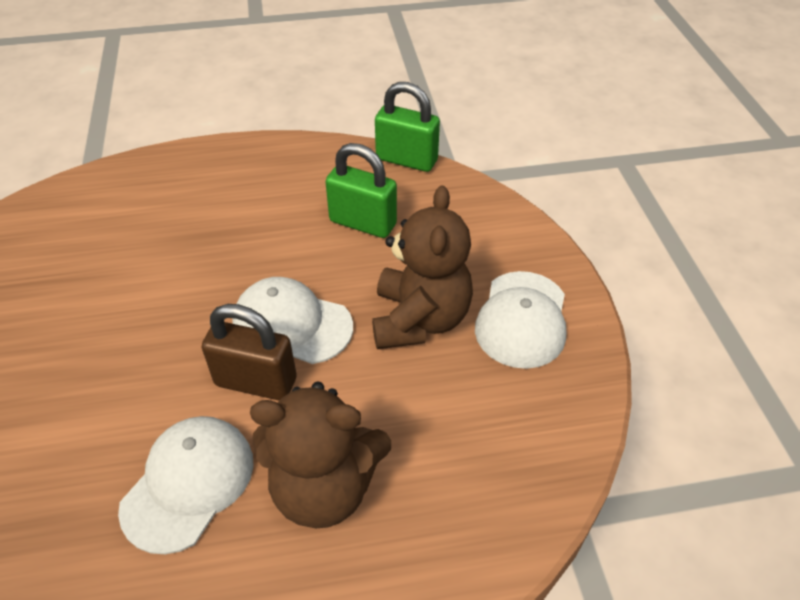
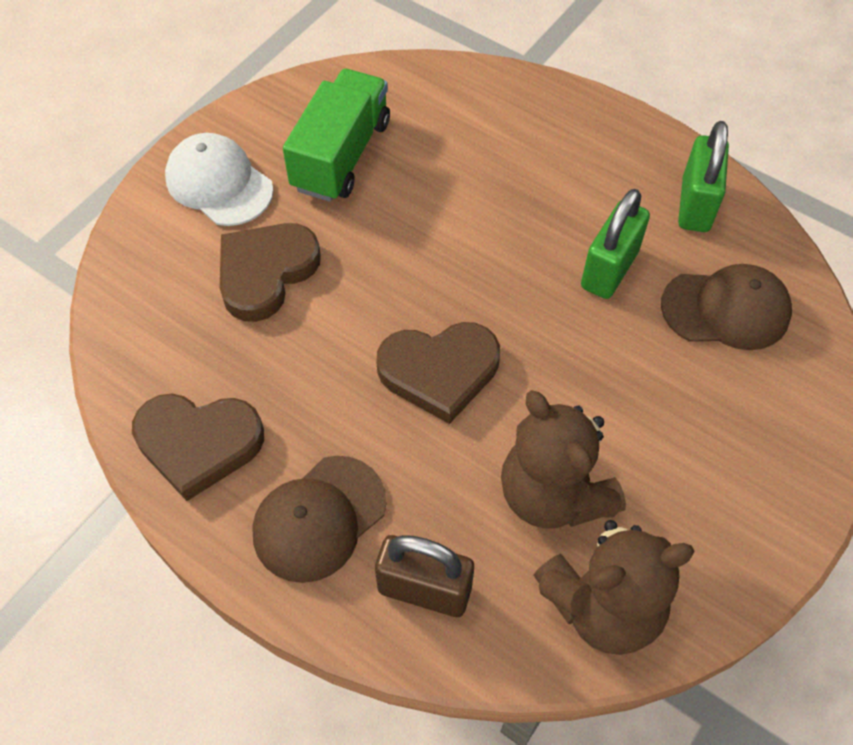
brown cap: 0 -> 2
brown heart: 0 -> 3
green truck: 0 -> 1
white cap: 3 -> 1

